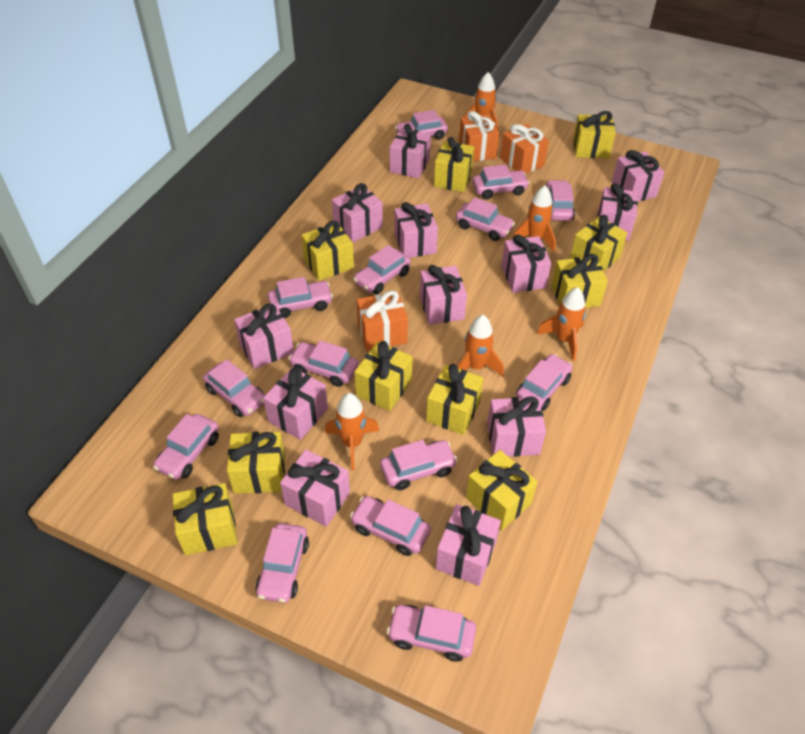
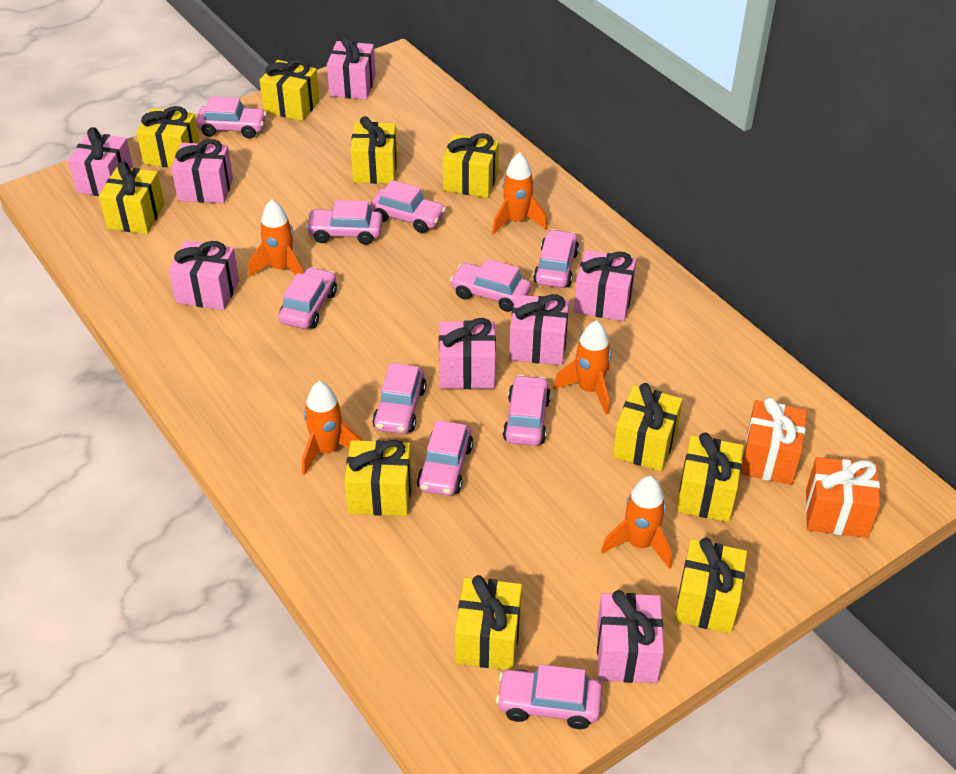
orange gift: 3 -> 2
pink car: 14 -> 10
pink gift: 12 -> 8

